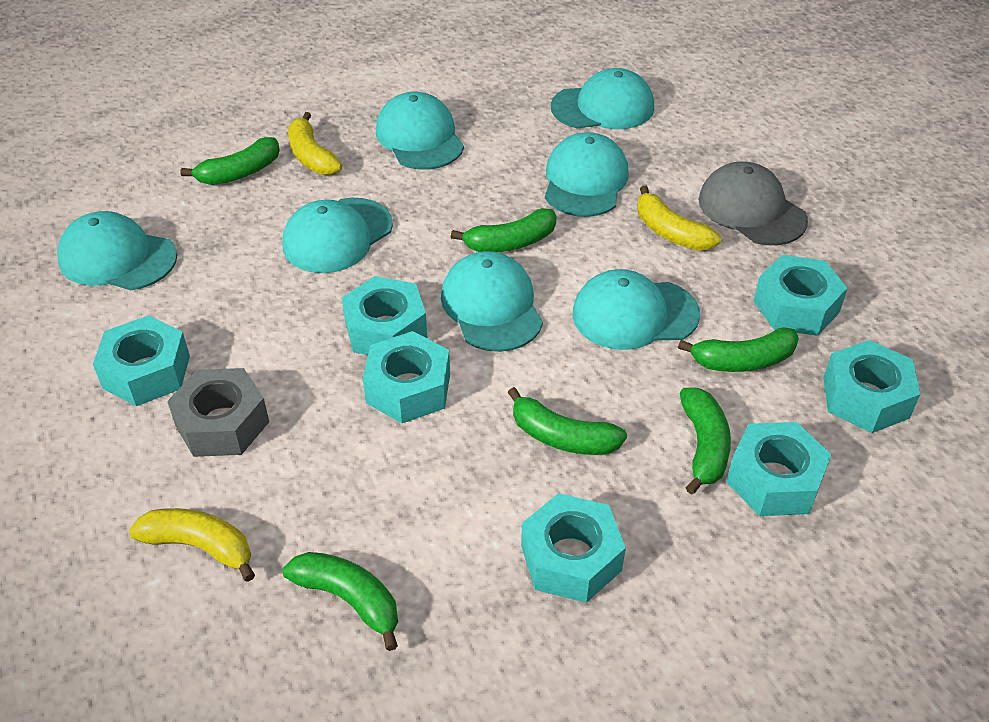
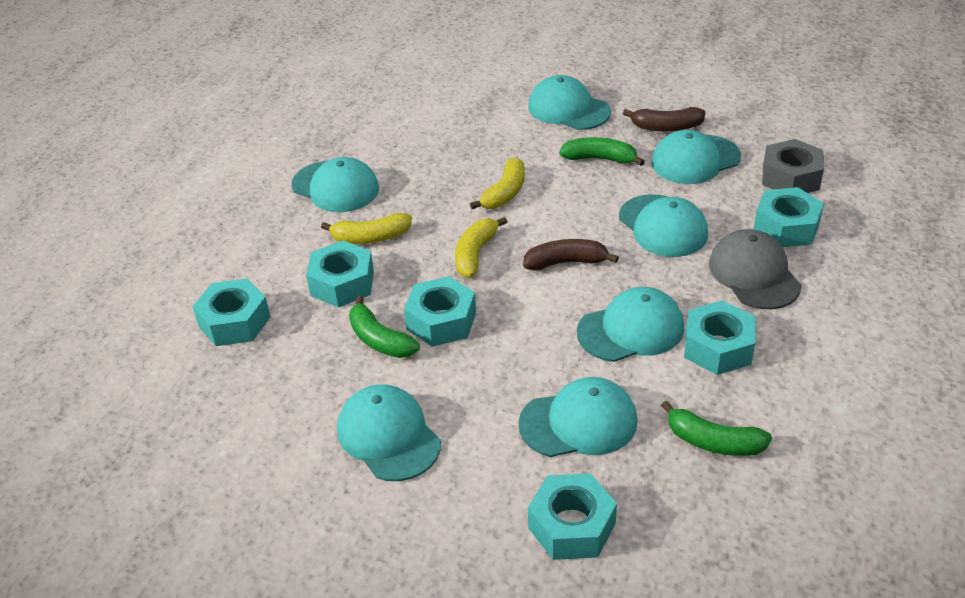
brown banana: 0 -> 2
green banana: 6 -> 3
turquoise nut: 7 -> 6

